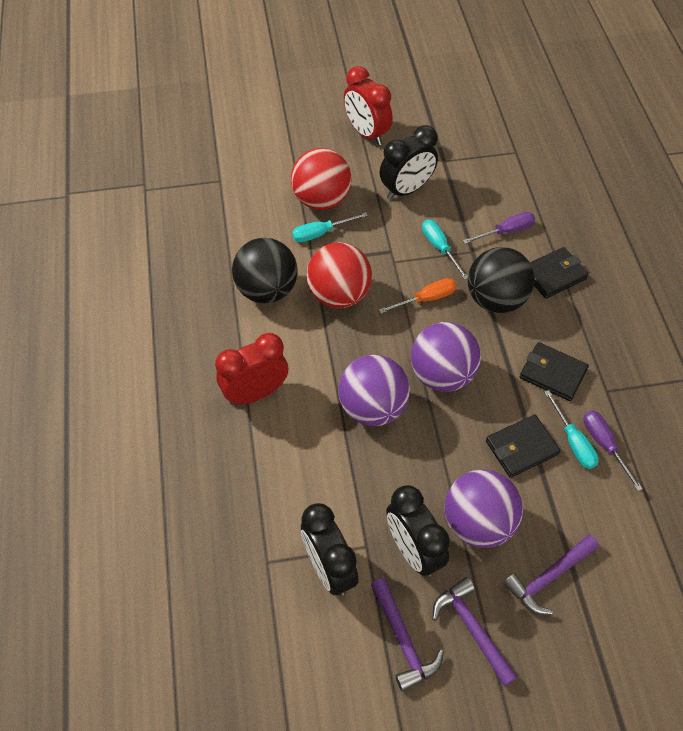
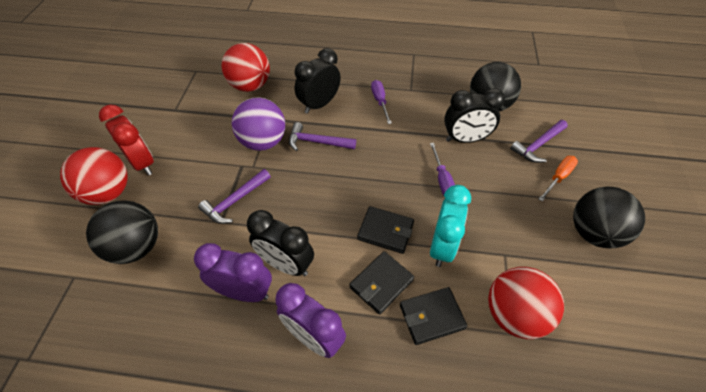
black ball: 2 -> 3
purple ball: 3 -> 1
purple clock: 0 -> 2
red ball: 2 -> 3
red clock: 2 -> 1
turquoise clock: 0 -> 1
turquoise screwdriver: 3 -> 0

